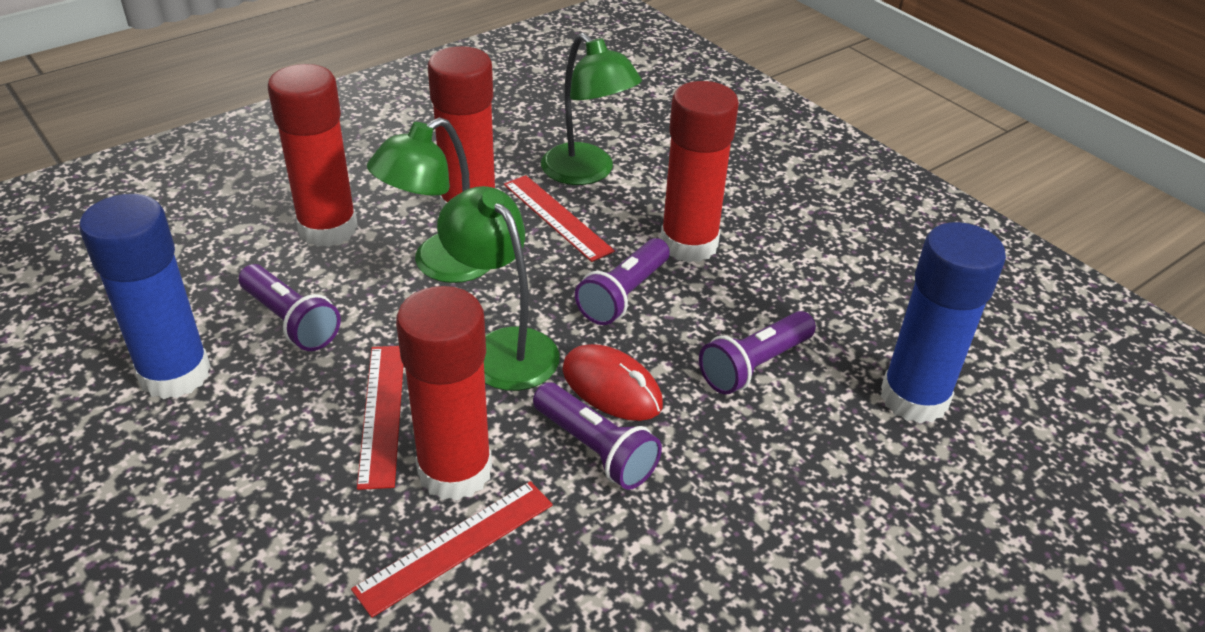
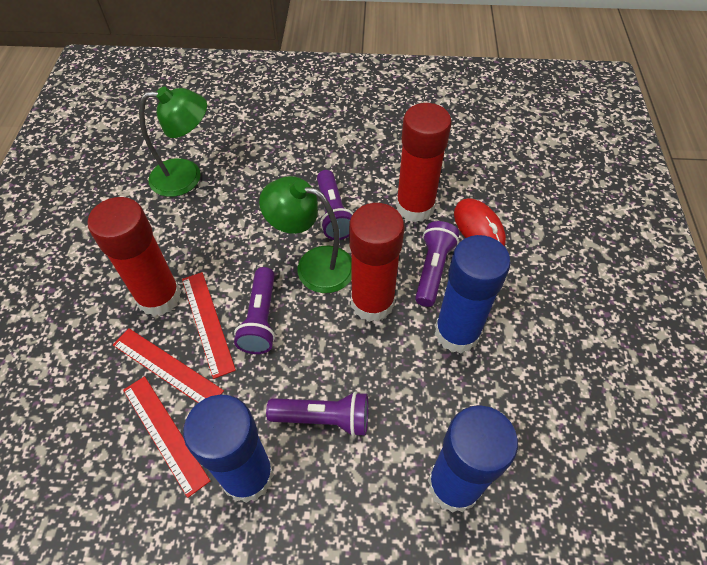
blue glue stick: 2 -> 3
green lamp: 3 -> 2
red glue stick: 4 -> 3

